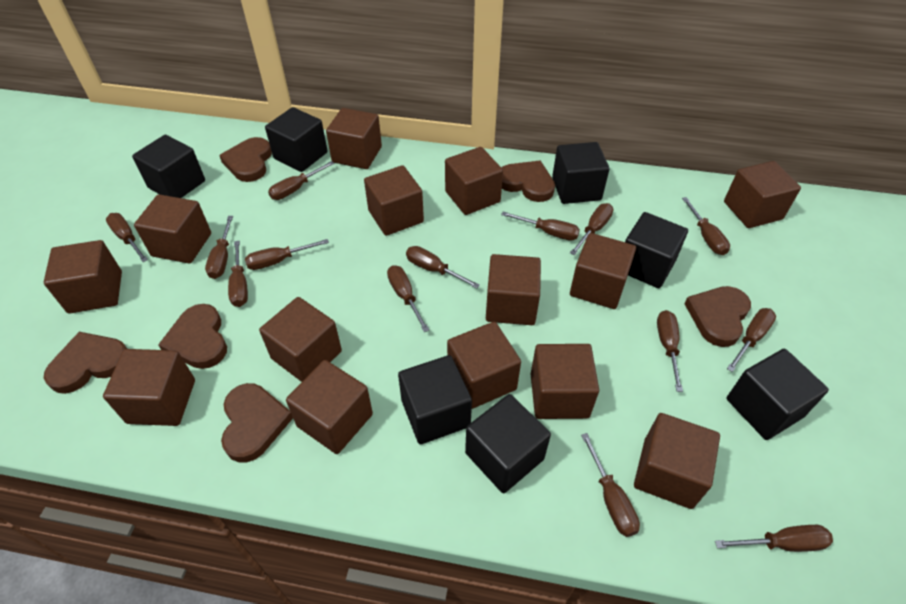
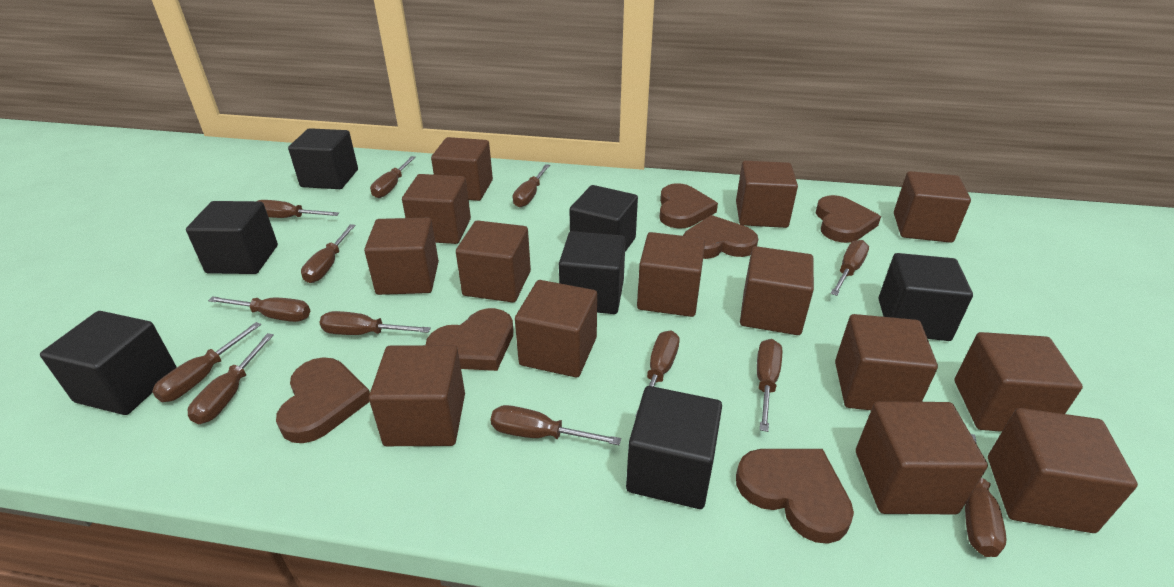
brown screwdriver: 14 -> 13

